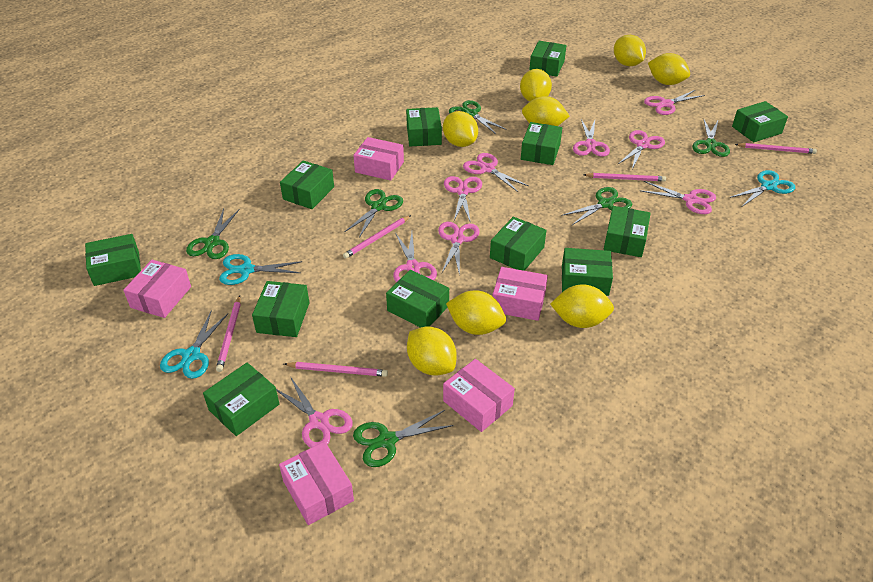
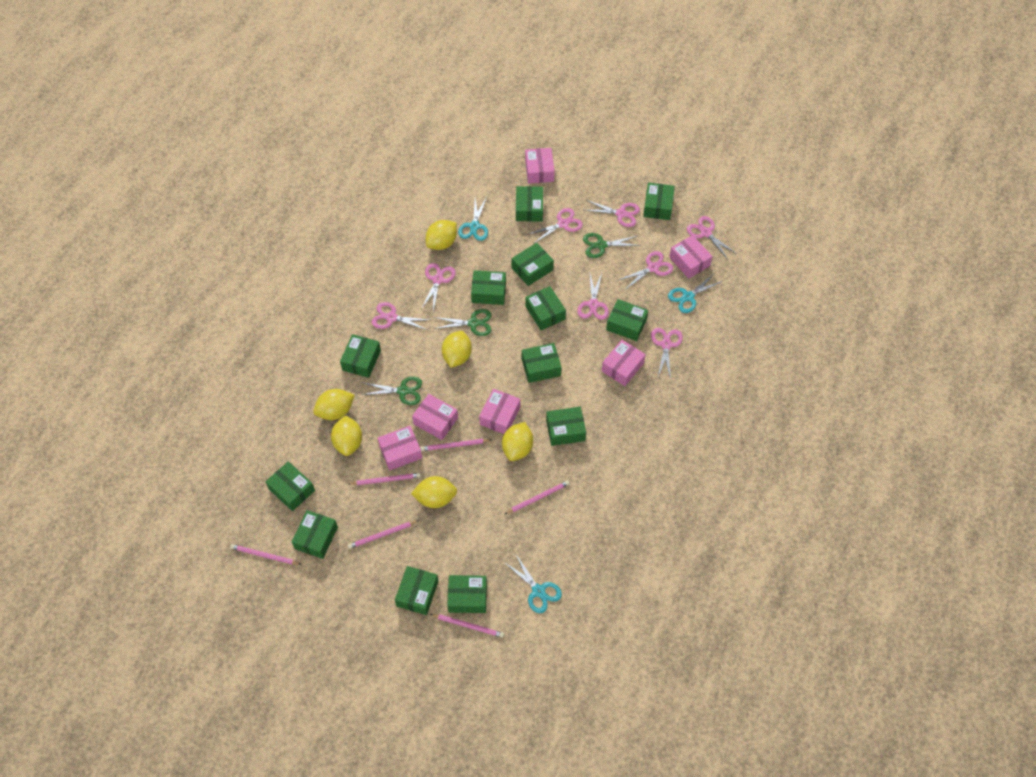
green box: 12 -> 13
green scissors: 6 -> 3
pink box: 5 -> 6
pink pencil: 5 -> 6
pink scissors: 9 -> 8
yellow lemon: 8 -> 6

